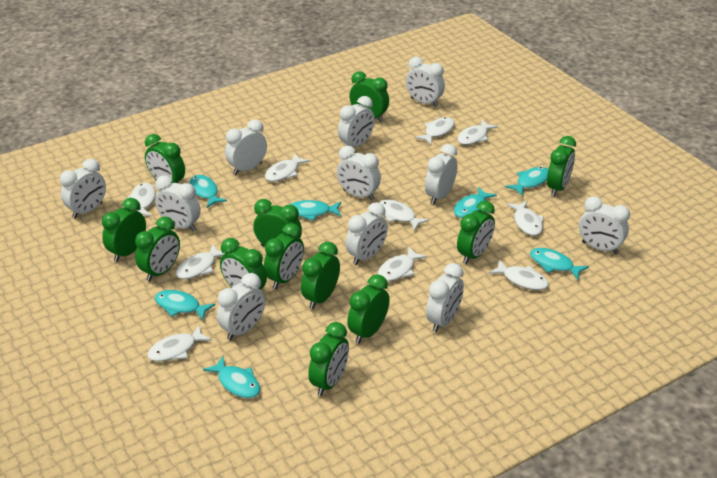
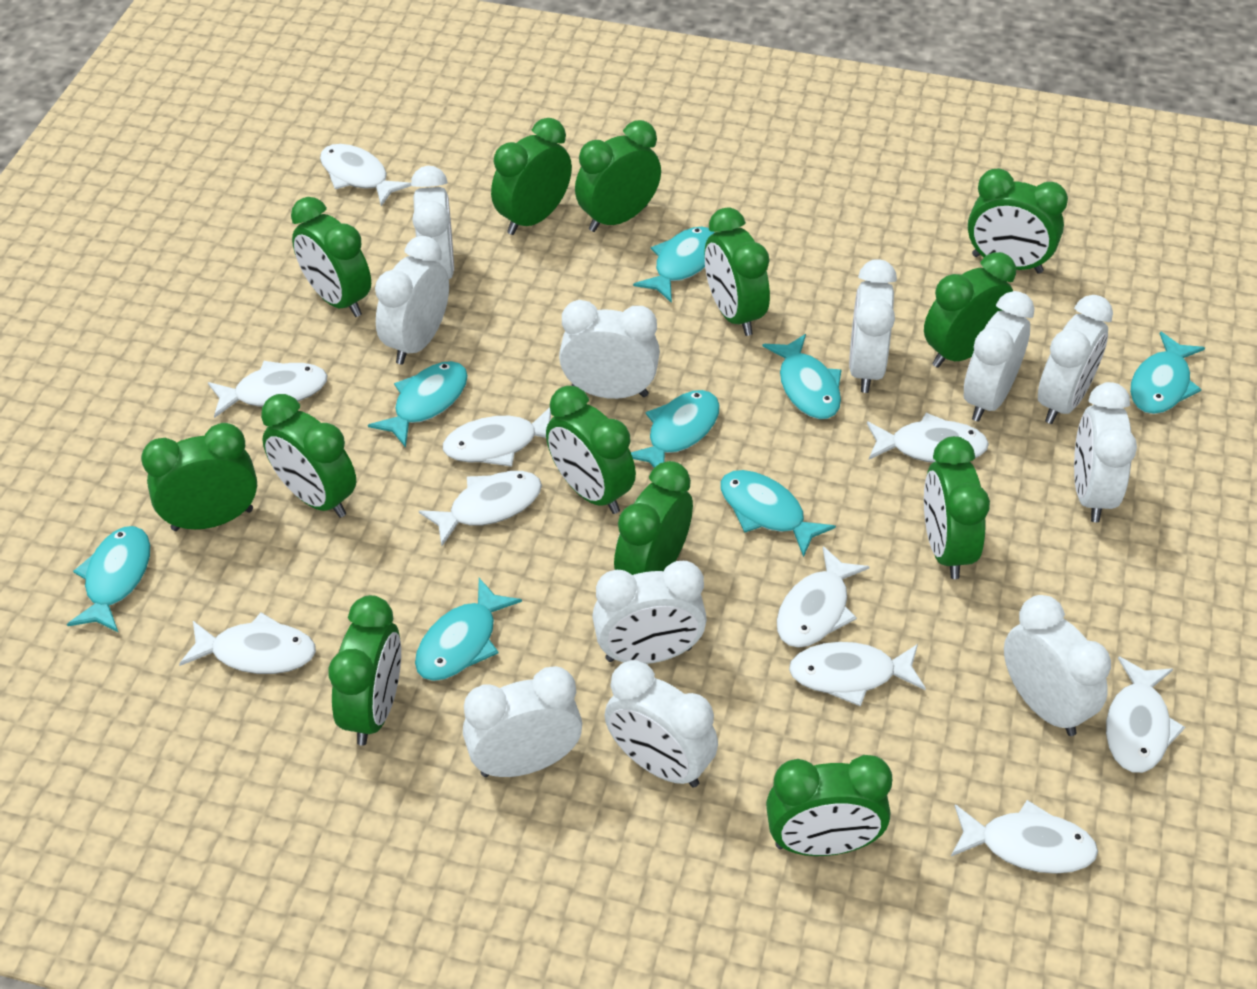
green clock: 12 -> 13
turquoise fish: 7 -> 8

